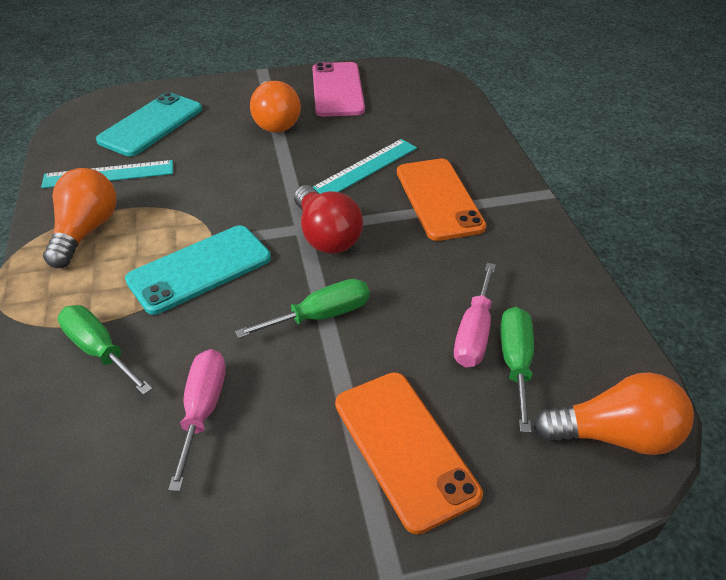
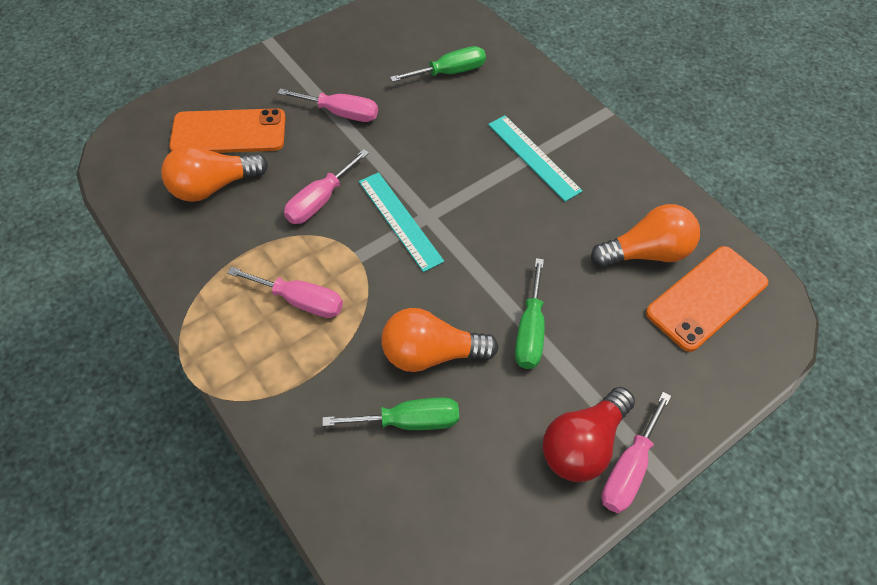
pink phone: 1 -> 0
pink screwdriver: 2 -> 4
turquoise phone: 2 -> 0

